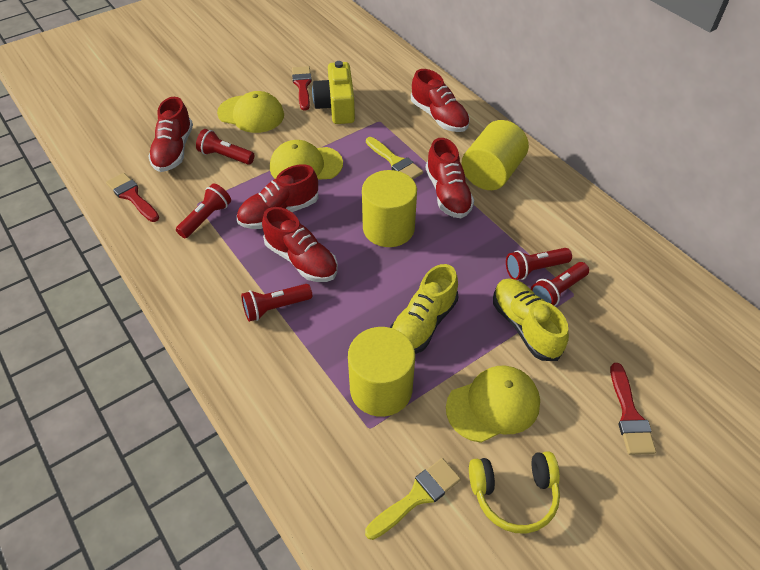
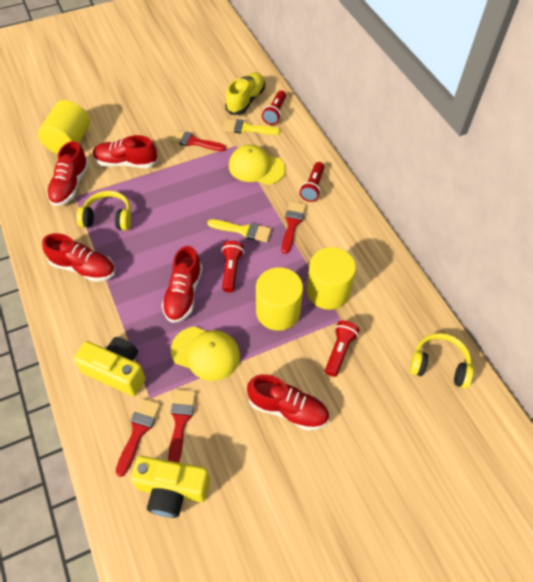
red brush: 3 -> 4
red flashlight: 5 -> 4
yellow camera: 1 -> 2
yellow cap: 3 -> 2
yellow headphones: 1 -> 2
yellow shoe: 2 -> 1

